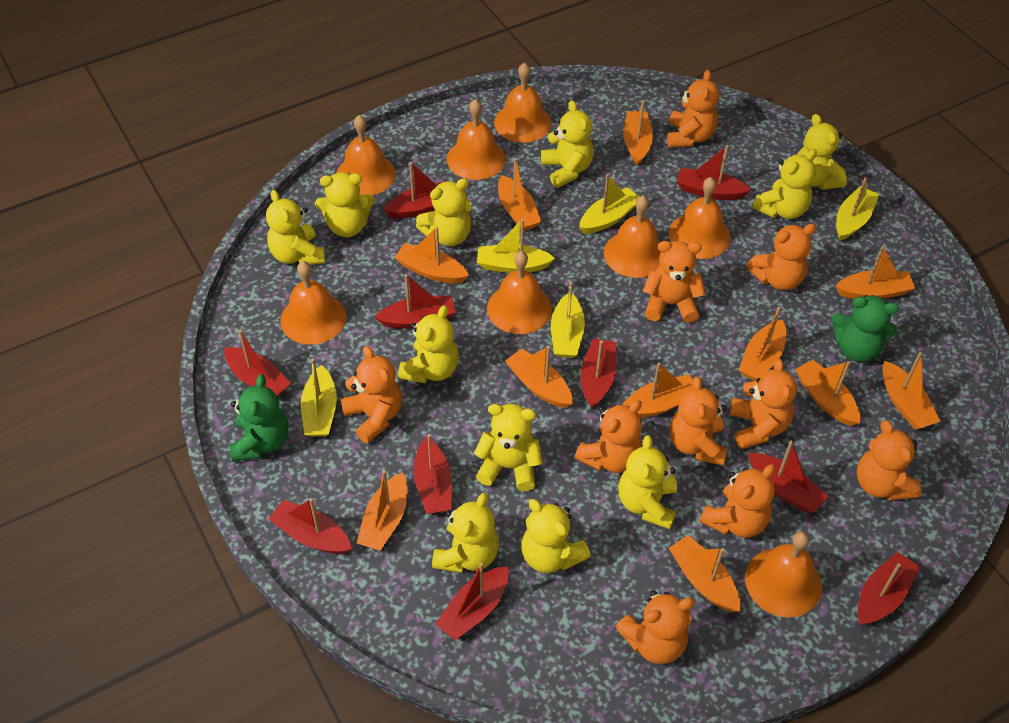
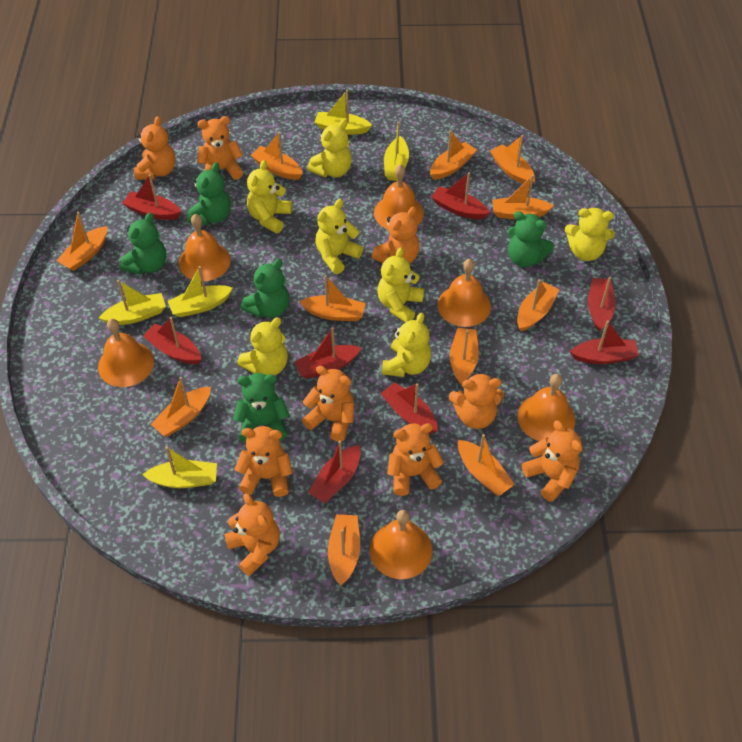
green teddy bear: 2 -> 5
orange bell: 8 -> 6
orange teddy bear: 10 -> 9
red boat: 10 -> 8
yellow teddy bear: 11 -> 7

